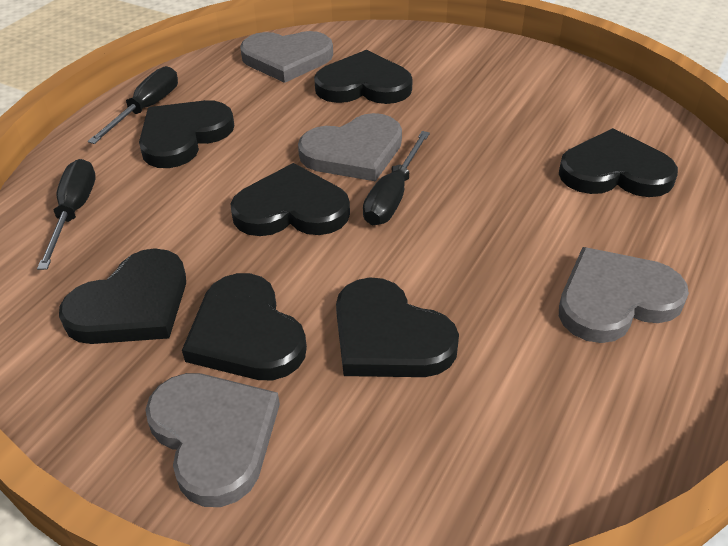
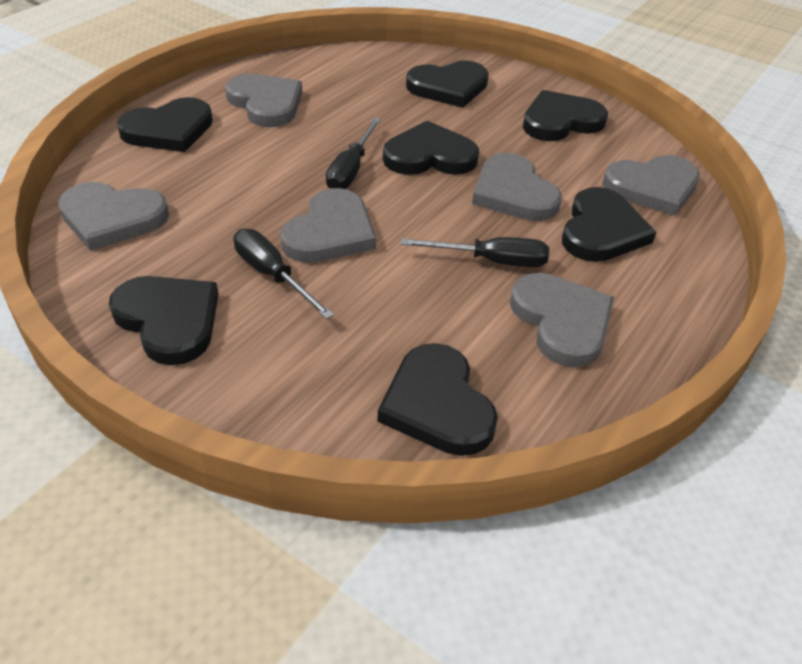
grey heart: 4 -> 6

